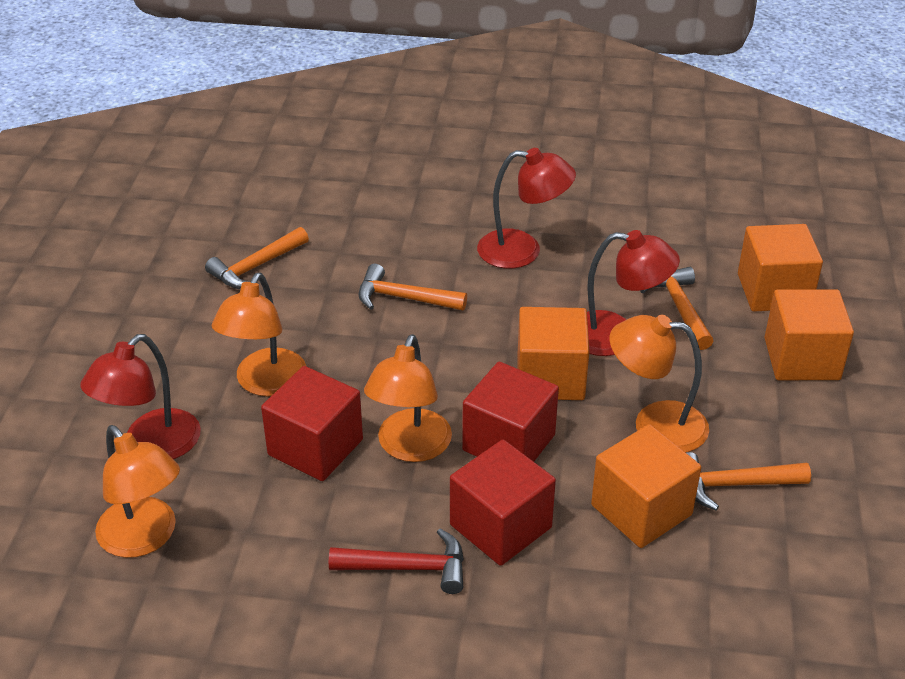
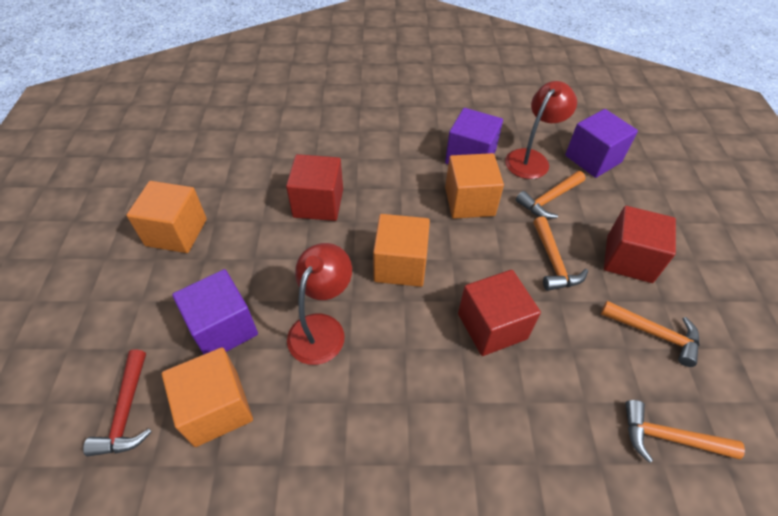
orange lamp: 4 -> 0
purple cube: 0 -> 3
red lamp: 3 -> 2

